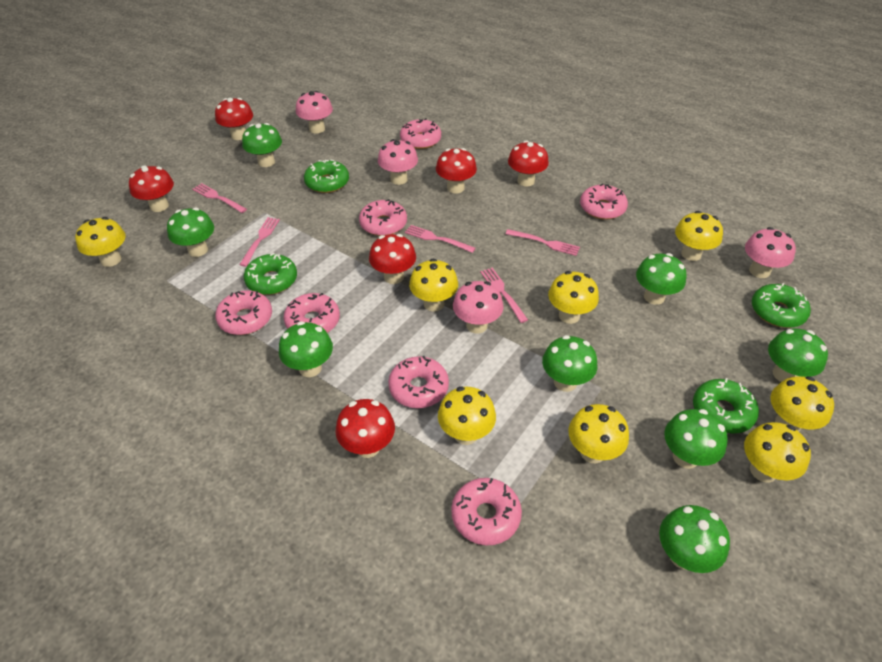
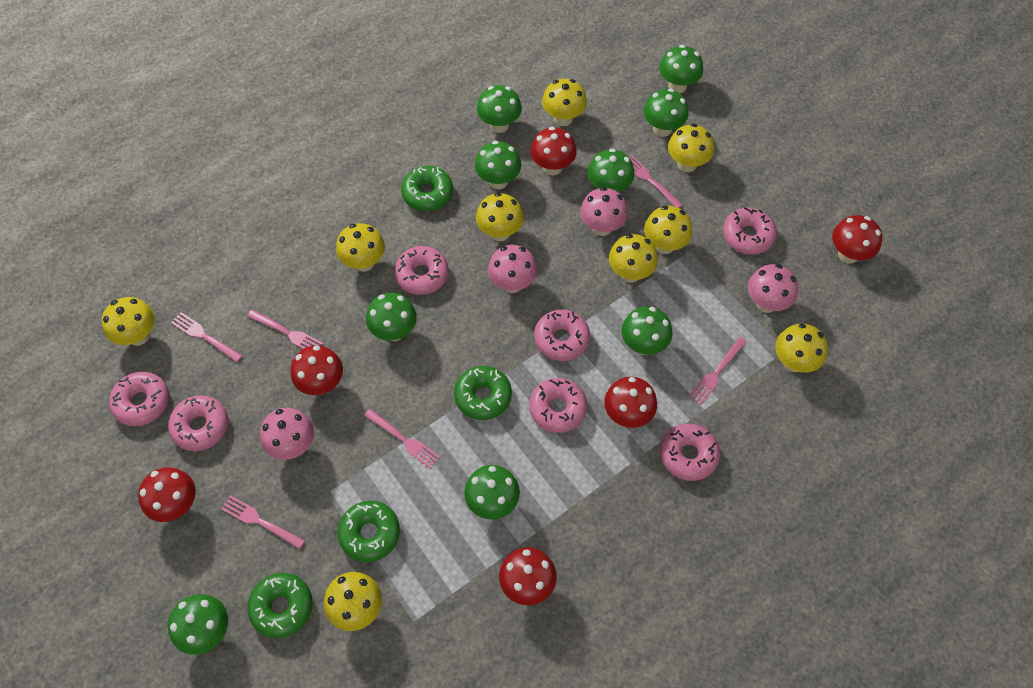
green mushroom: 8 -> 9
pink fork: 5 -> 6
yellow mushroom: 8 -> 9

